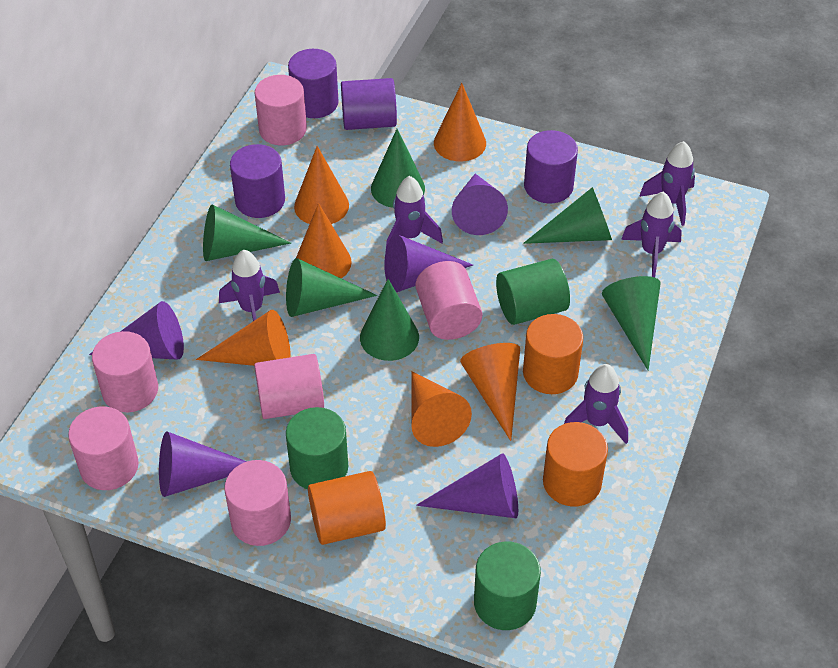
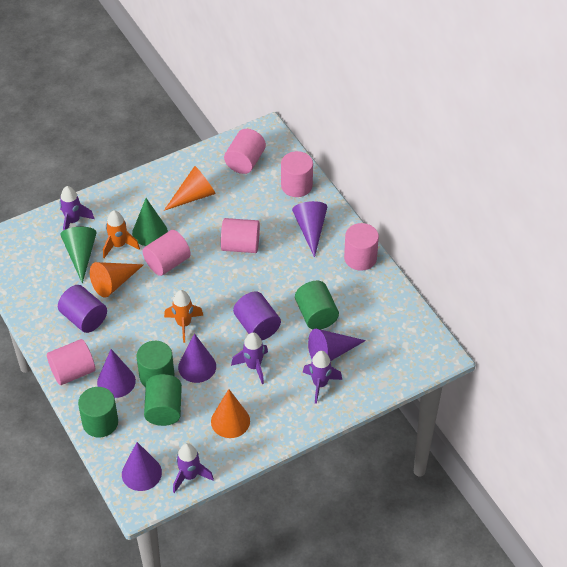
green cone: 6 -> 2
green cylinder: 3 -> 4
orange cone: 6 -> 3
orange cylinder: 3 -> 0
orange rocket: 0 -> 2
purple cylinder: 4 -> 2
purple rocket: 5 -> 4

